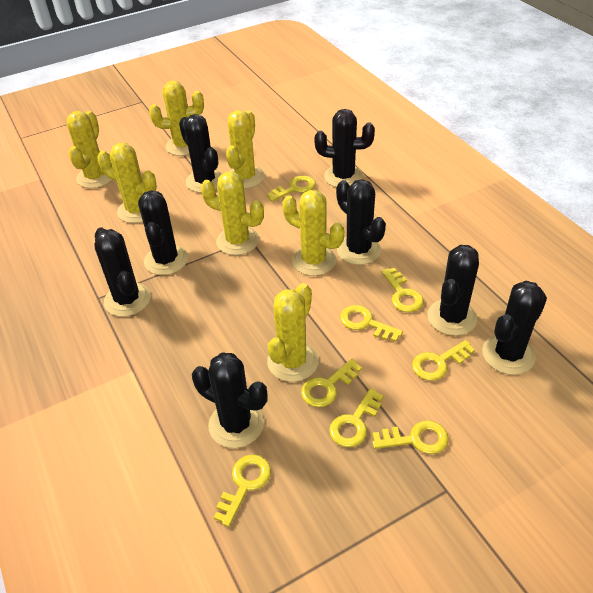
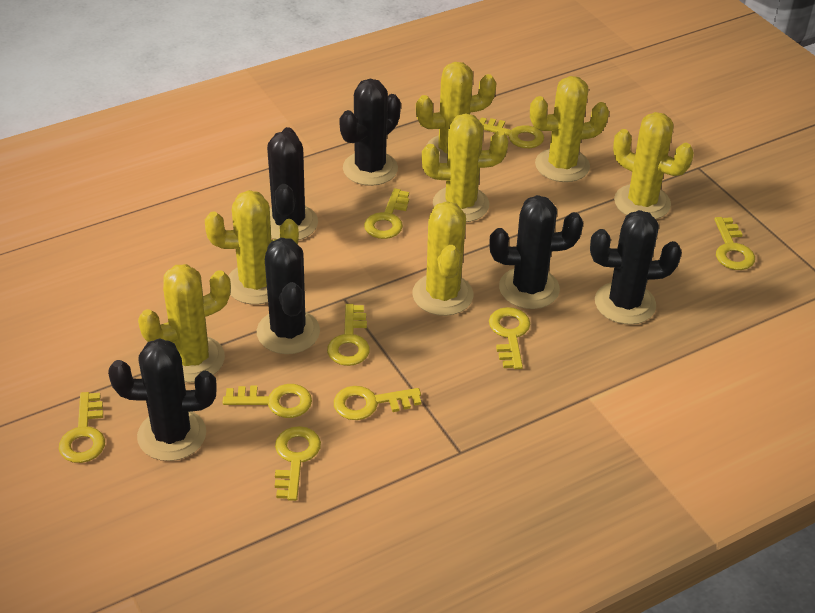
black cactus: 8 -> 6
yellow key: 8 -> 9

